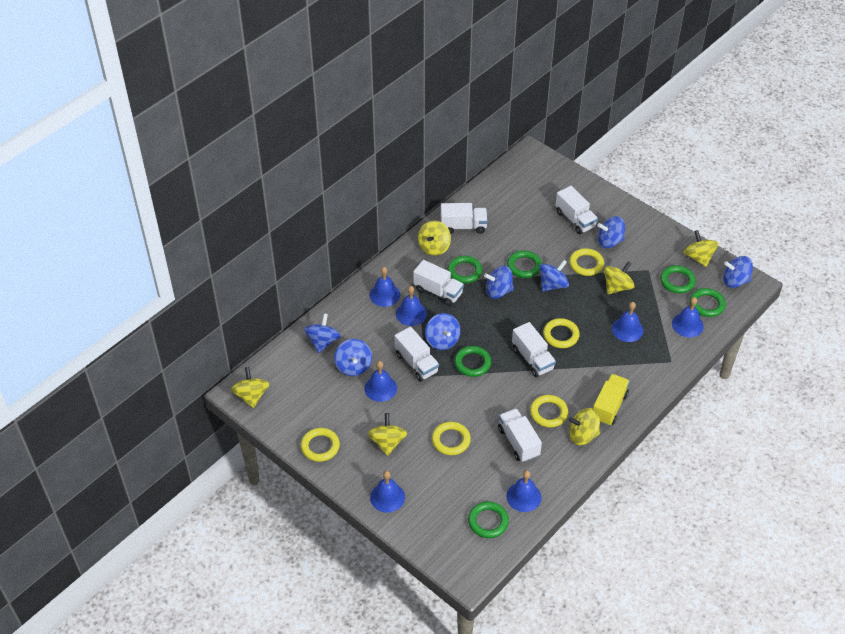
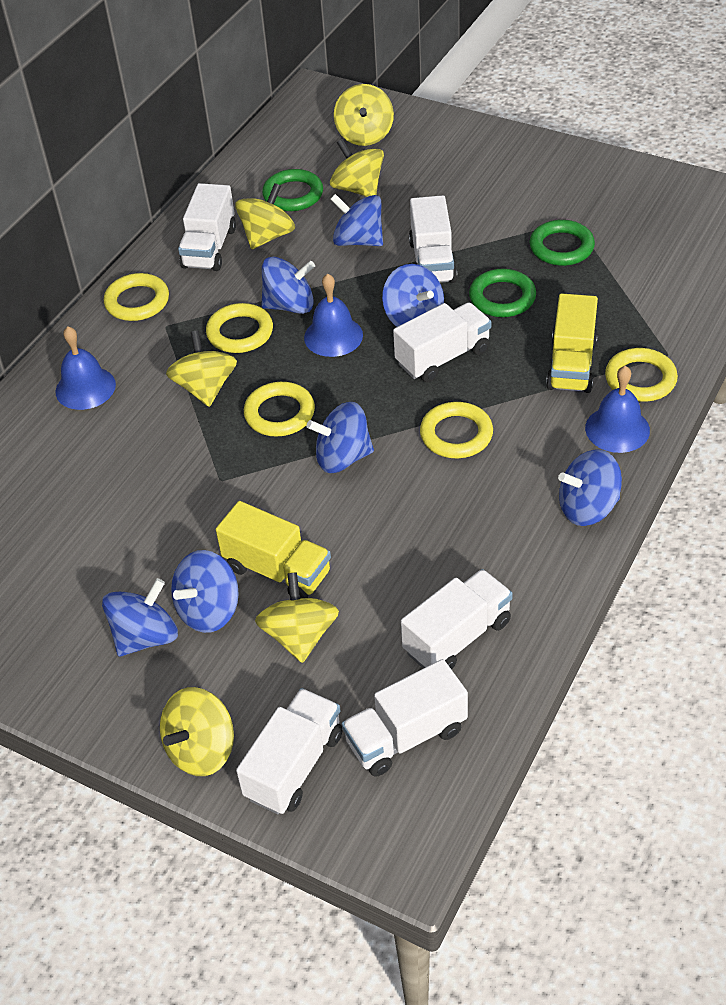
blue bell: 7 -> 3
green ring: 6 -> 3
yellow truck: 1 -> 2

